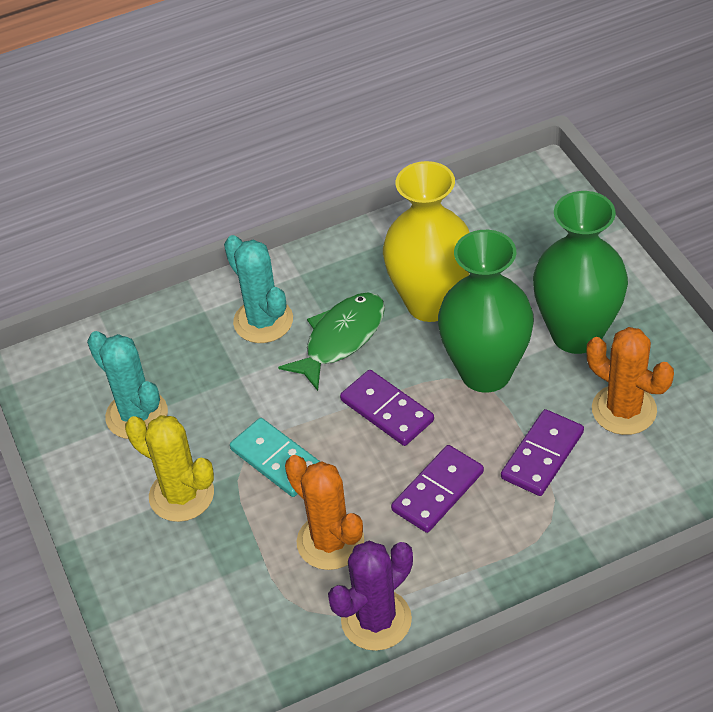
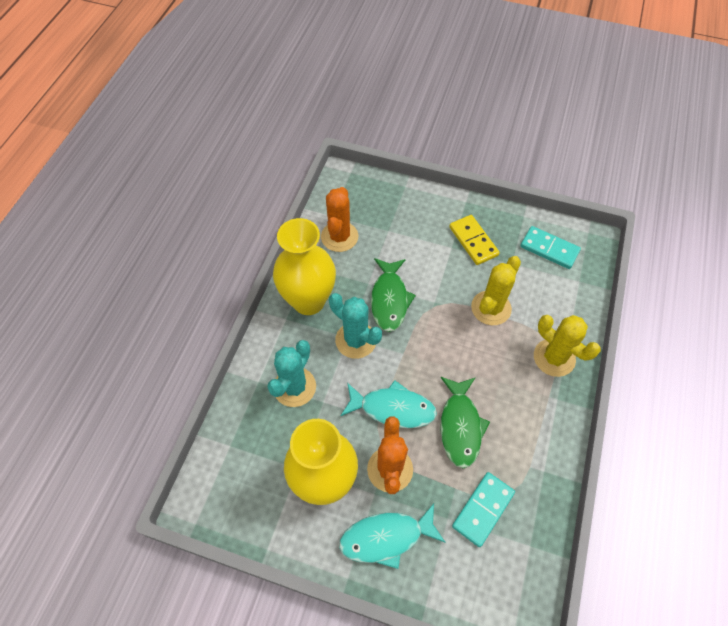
green fish: 1 -> 2
green vase: 2 -> 0
purple cactus: 1 -> 0
purple domino: 3 -> 0
turquoise domino: 1 -> 2
turquoise fish: 0 -> 2
yellow cactus: 1 -> 2
yellow domino: 0 -> 1
yellow vase: 1 -> 2

